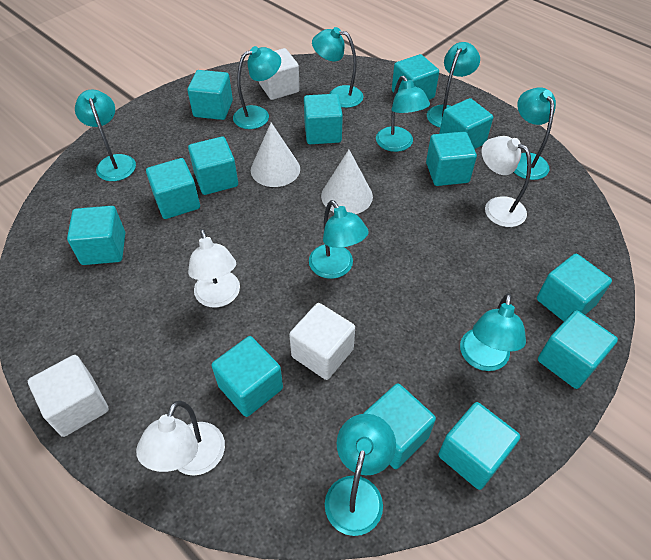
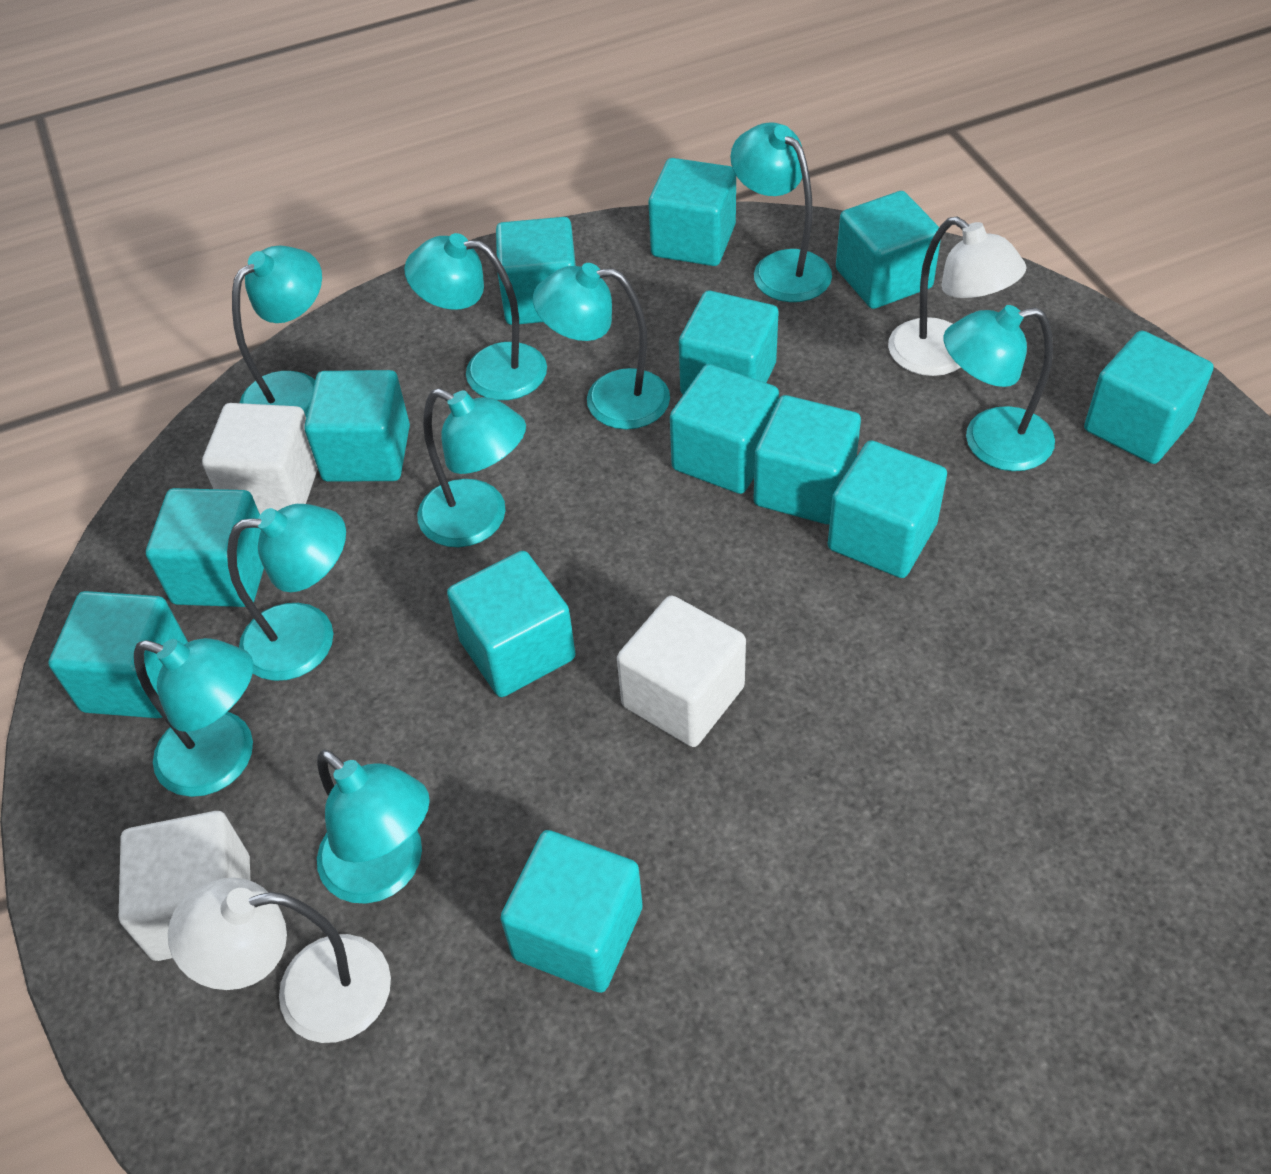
white cone: 2 -> 0
white lamp: 3 -> 2

